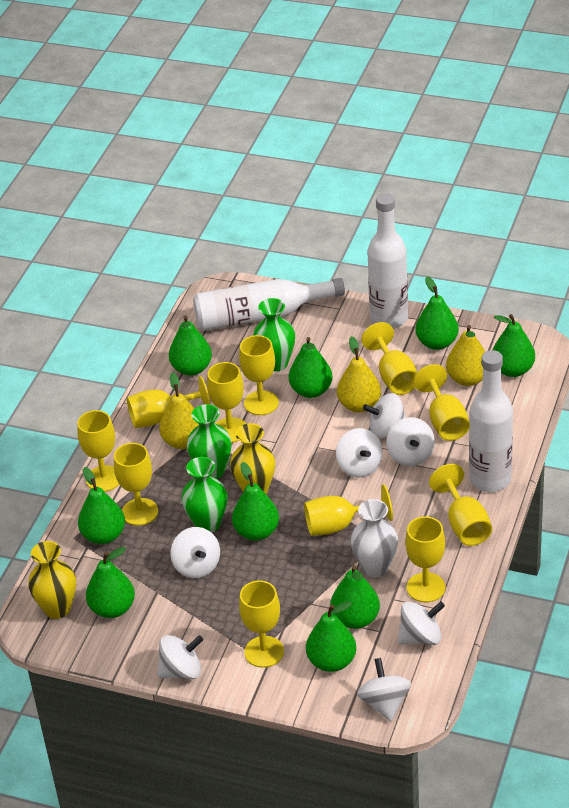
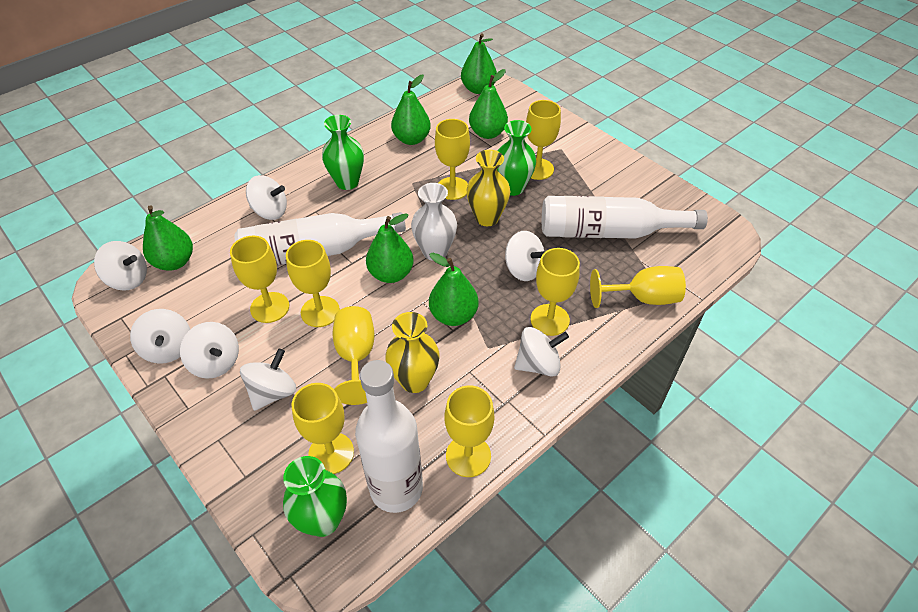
green pear: 9 -> 6
yellow goblet: 11 -> 9
yellow pear: 3 -> 0

